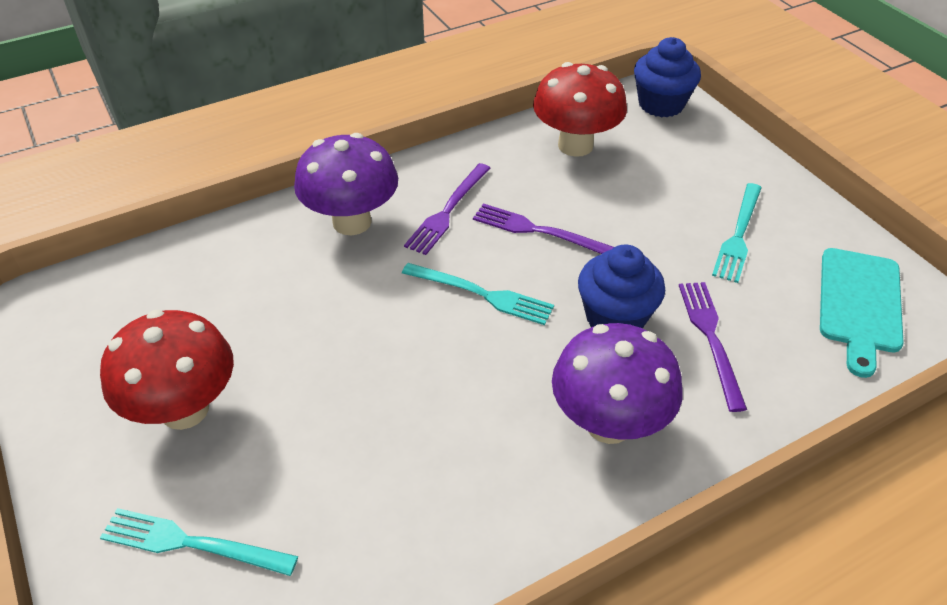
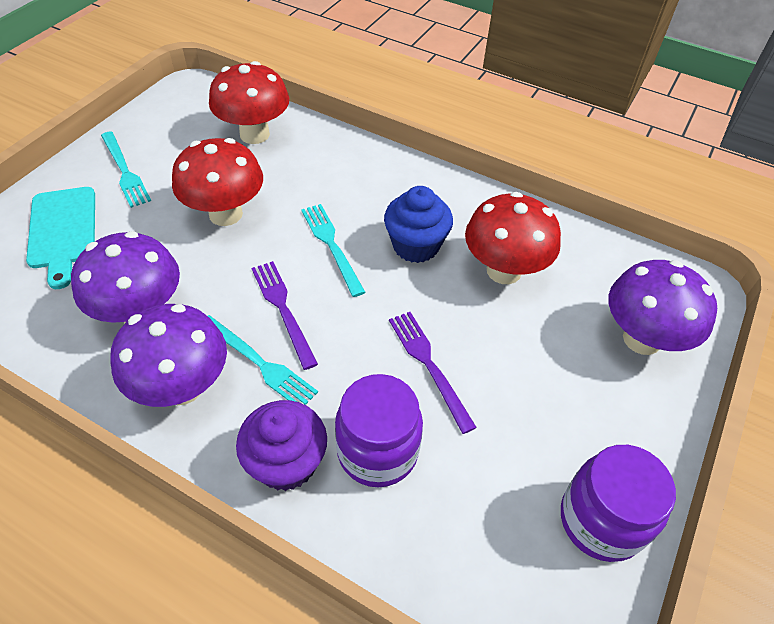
blue cupcake: 2 -> 1
purple cupcake: 0 -> 1
purple fork: 3 -> 2
purple jar: 0 -> 2
purple mushroom: 2 -> 3
red mushroom: 2 -> 3

